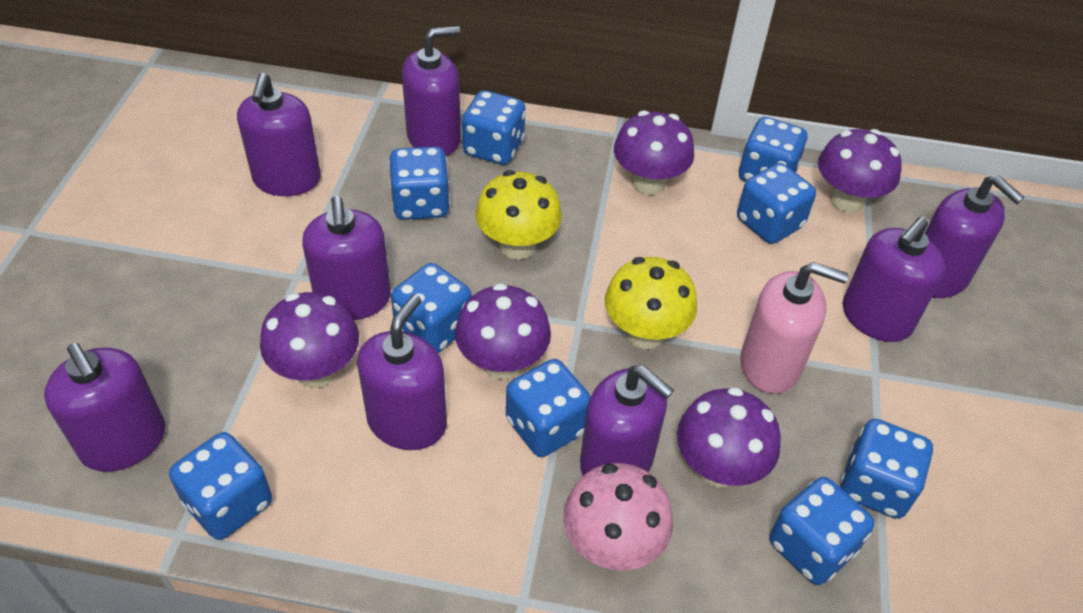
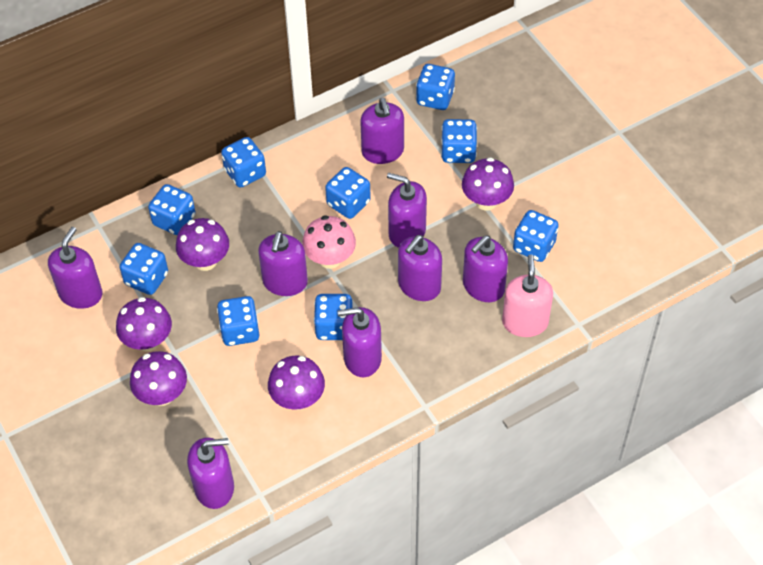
yellow mushroom: 2 -> 0

